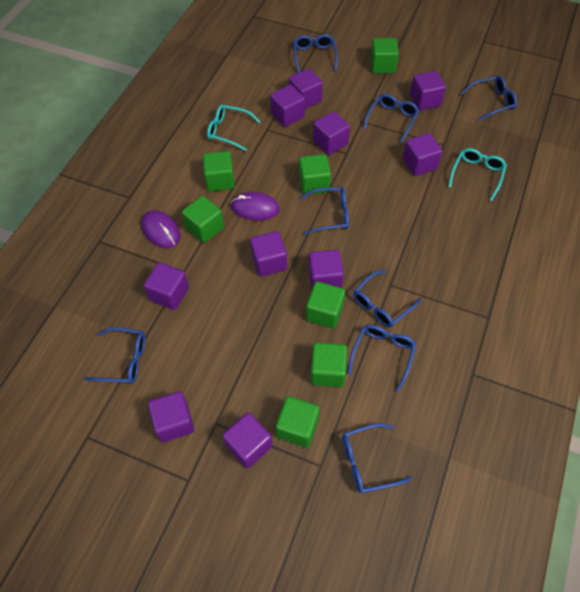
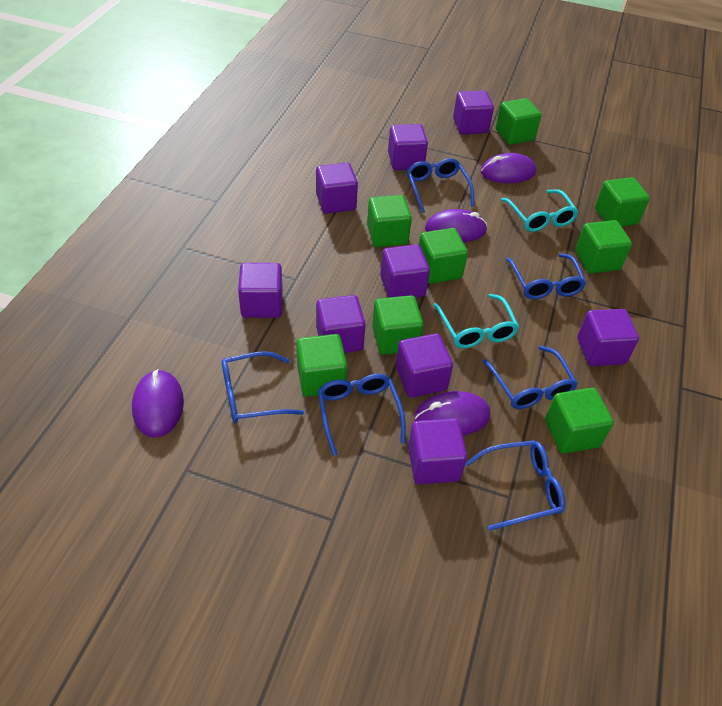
blue glasses: 8 -> 6
green cube: 7 -> 8
purple cube: 10 -> 9
purple mouse: 2 -> 4

